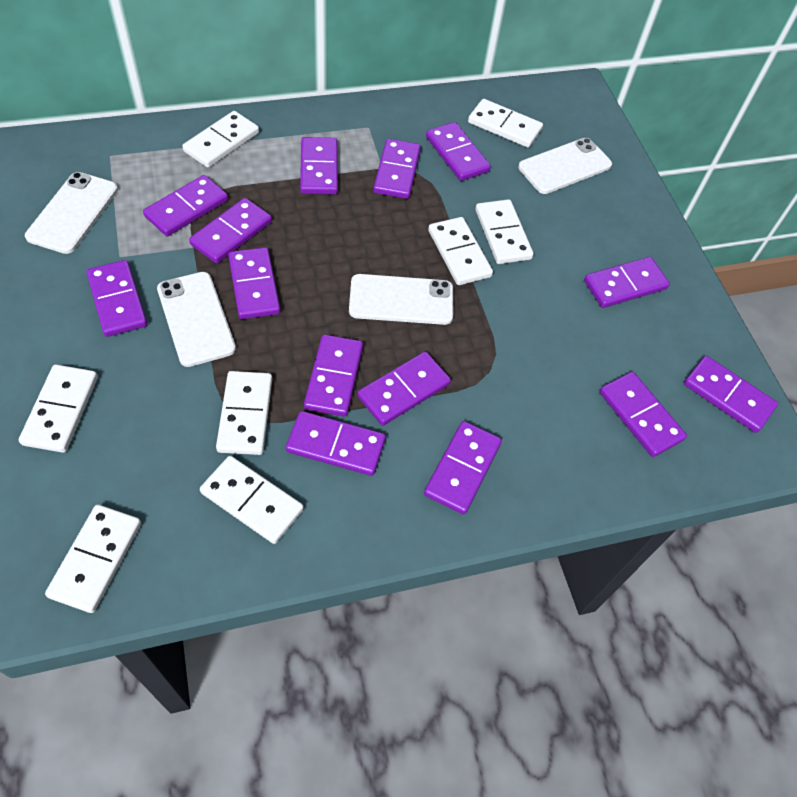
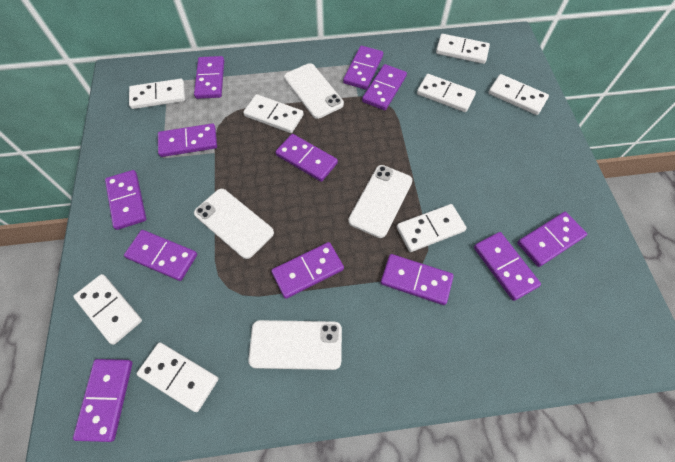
purple domino: 14 -> 12

